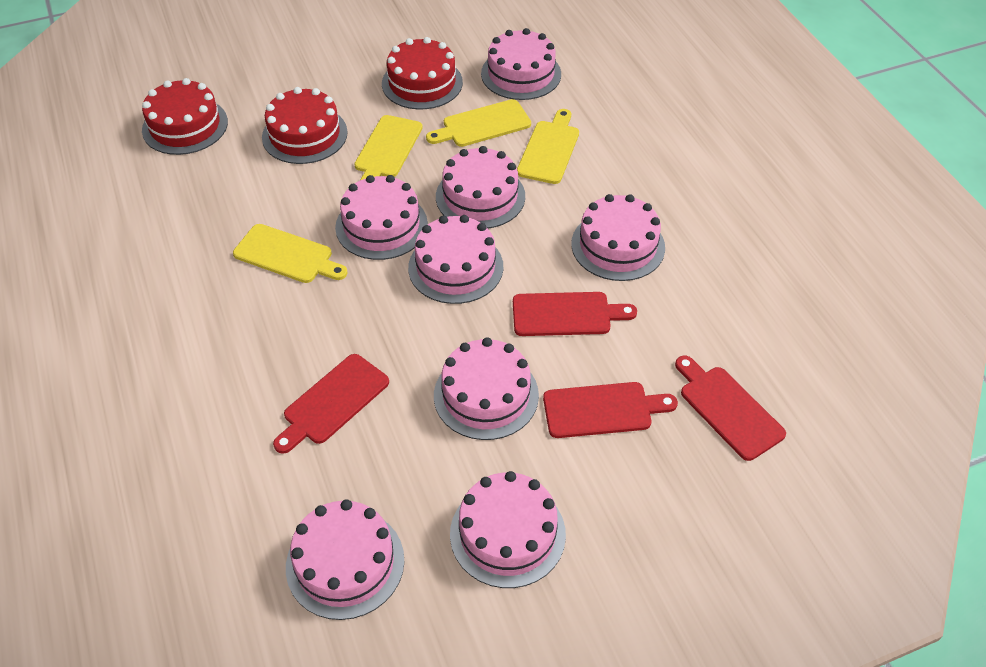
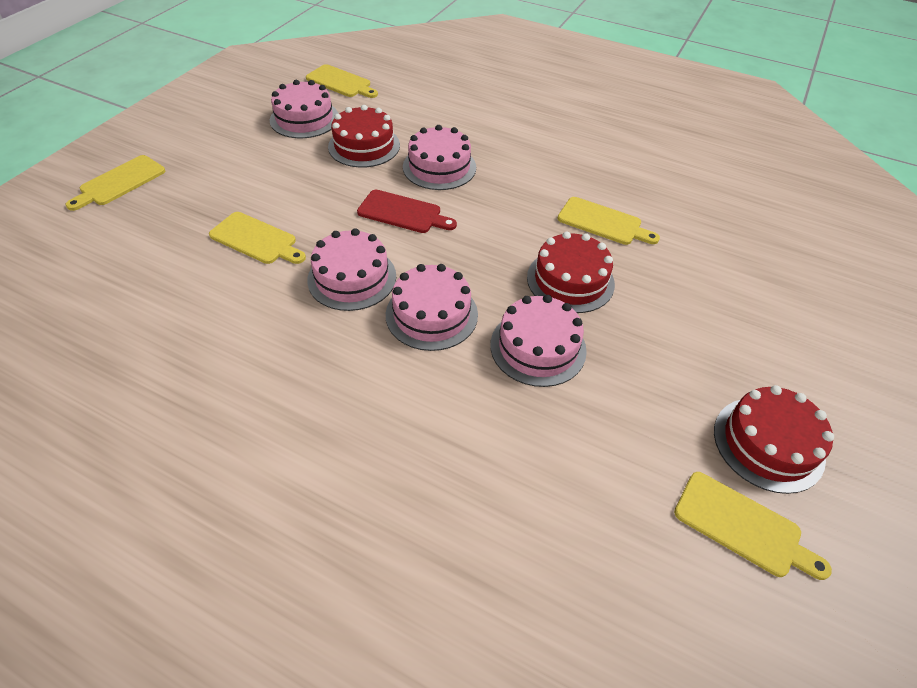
pink cake: 8 -> 5
red cutting board: 4 -> 1
yellow cutting board: 4 -> 5

